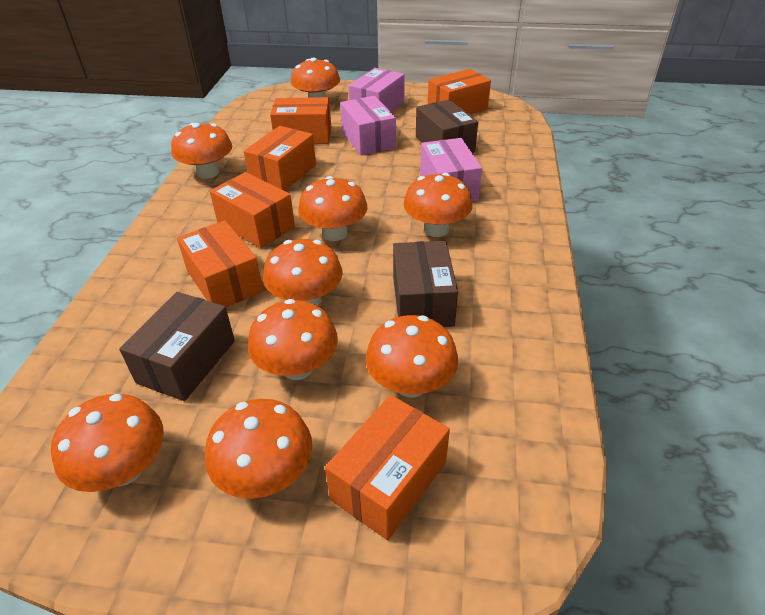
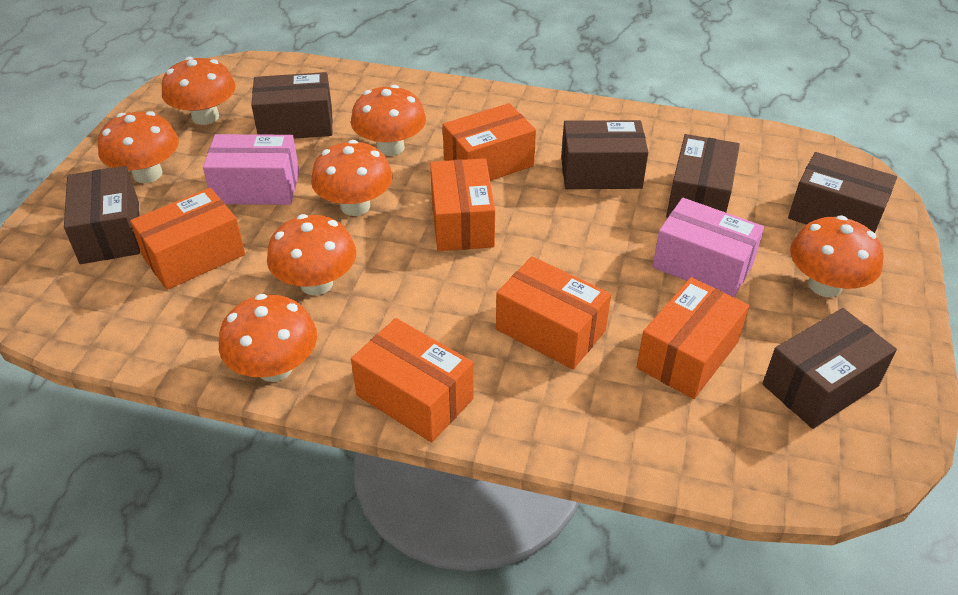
brown box: 3 -> 6
orange mushroom: 9 -> 7
pink box: 3 -> 2

